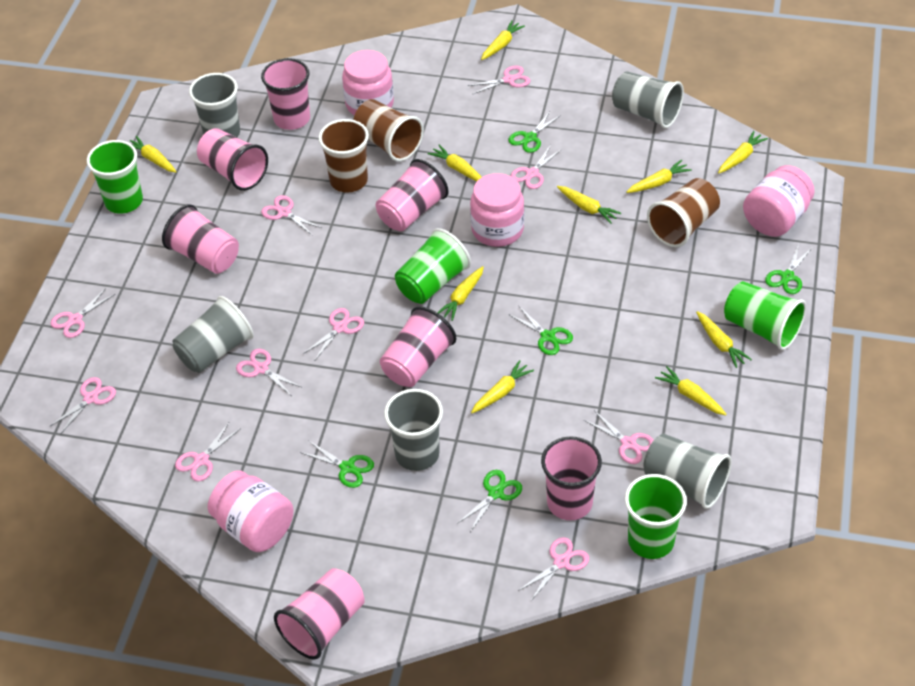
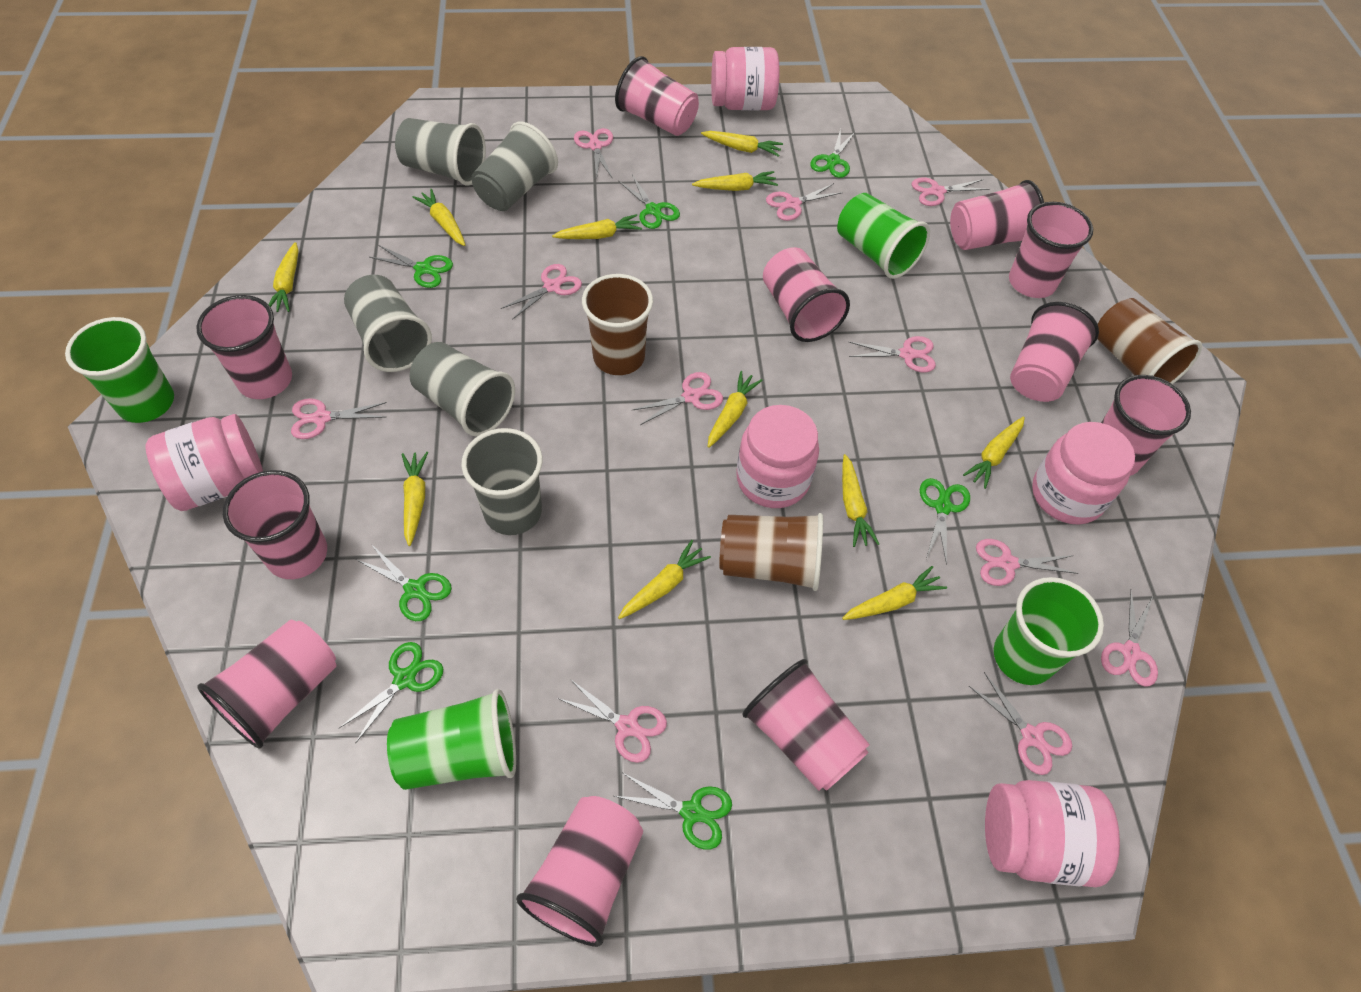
green scissors: 5 -> 7
pink cup: 7 -> 11
pink jar: 4 -> 5
pink scissors: 10 -> 11
yellow carrot: 10 -> 11

